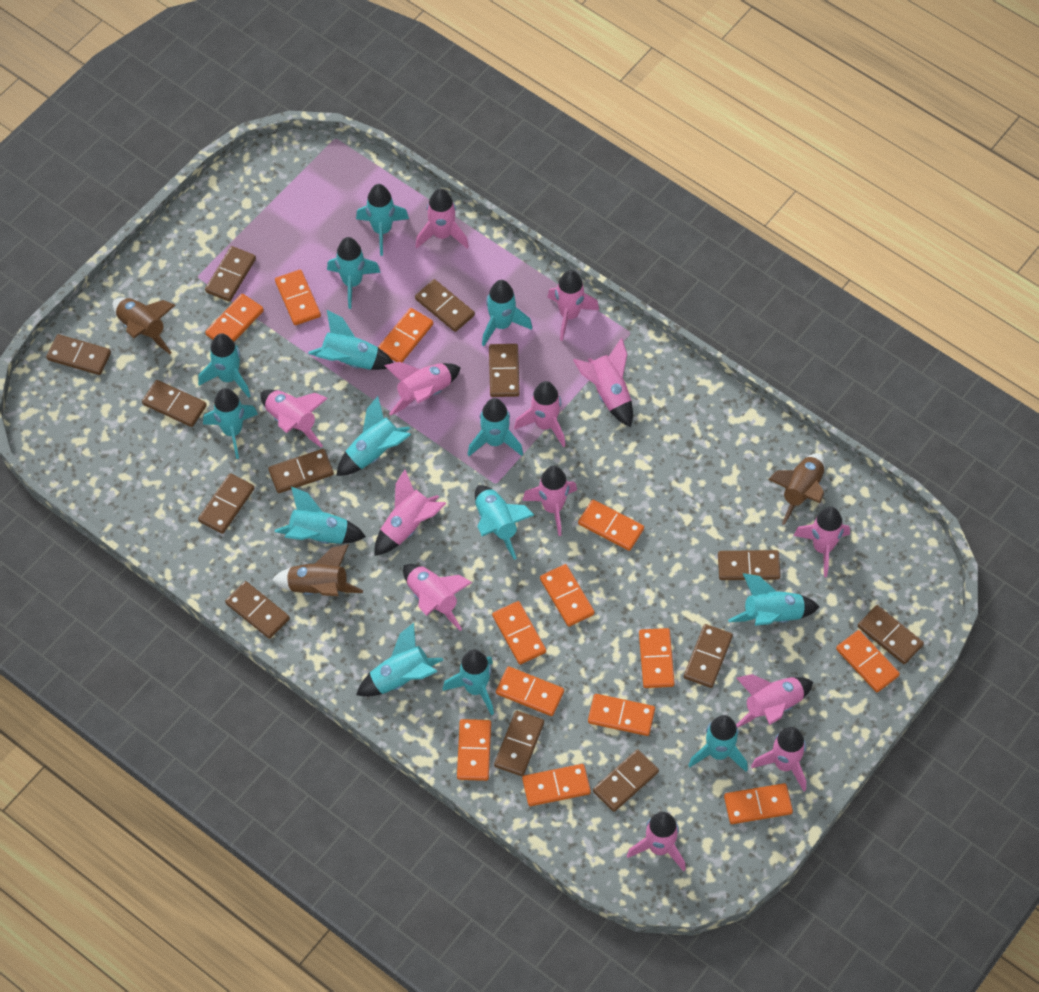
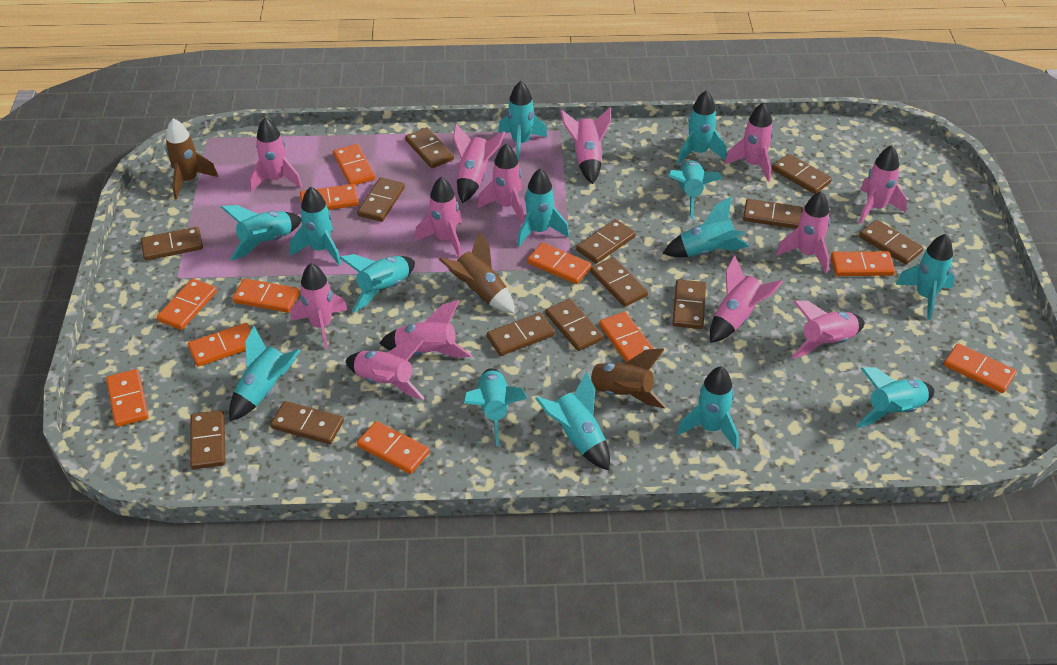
orange domino: 13 -> 11

